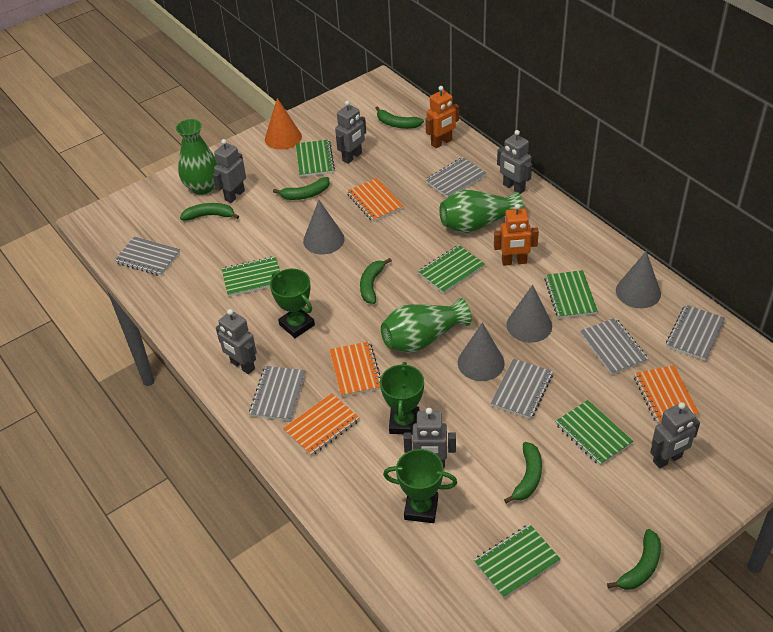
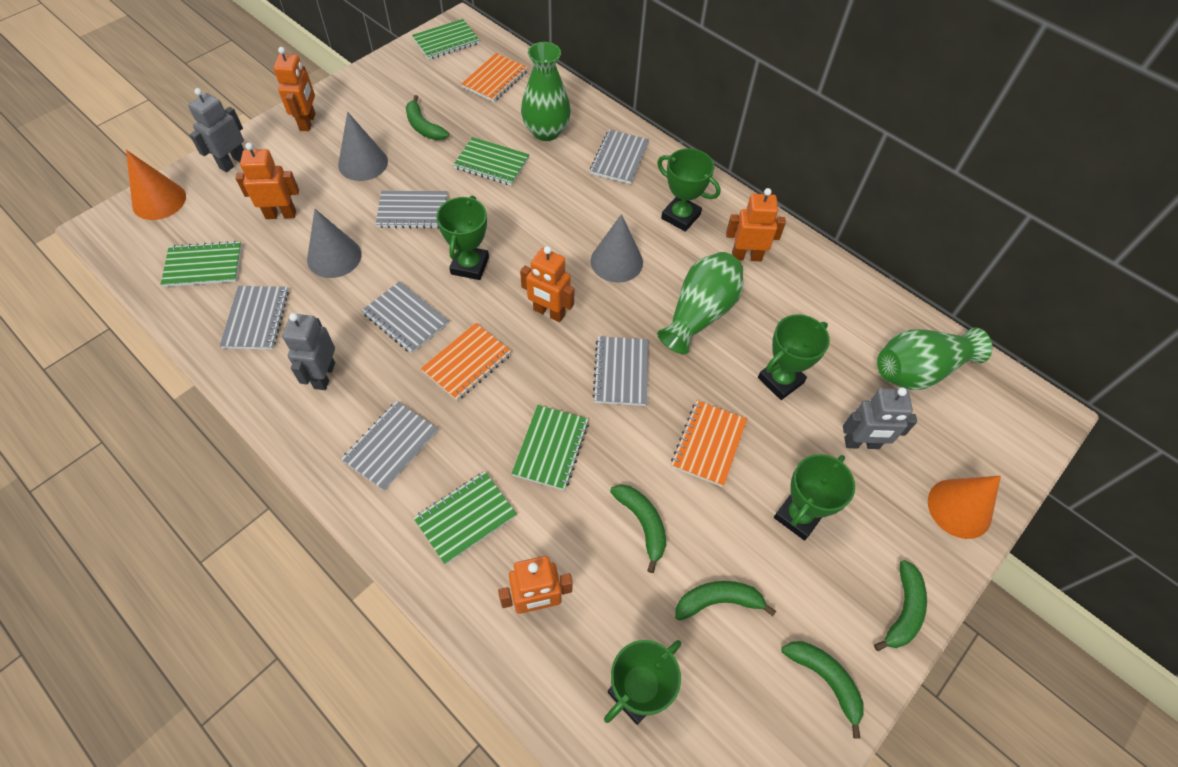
green banana: 6 -> 5
green notebook: 6 -> 5
green trophy: 3 -> 5
grey cone: 4 -> 3
grey robot: 6 -> 3
orange cone: 1 -> 2
orange notebook: 4 -> 3
orange robot: 2 -> 5

